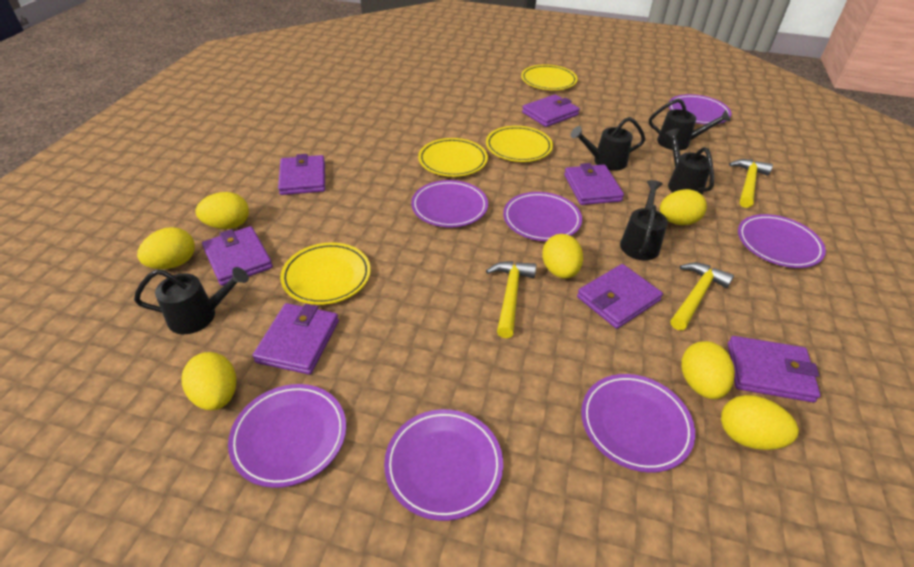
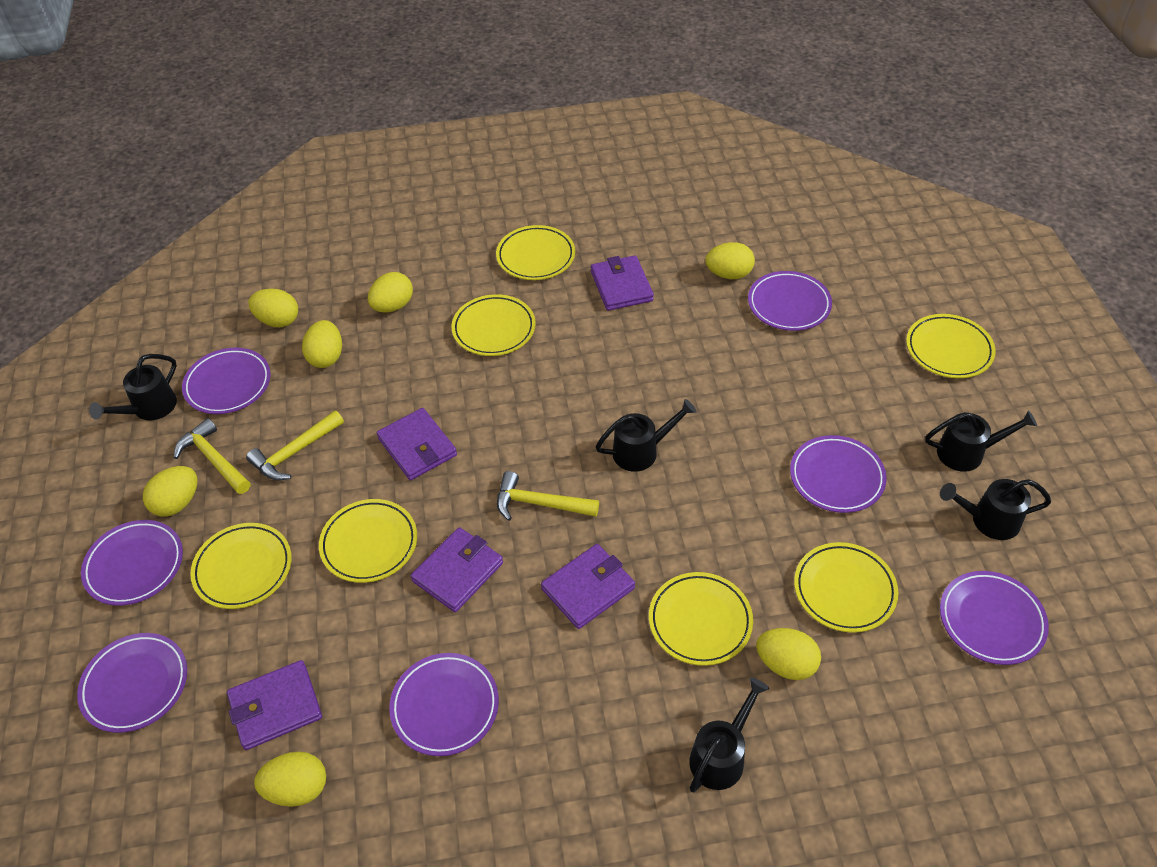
purple wallet: 7 -> 5
yellow plate: 4 -> 7

